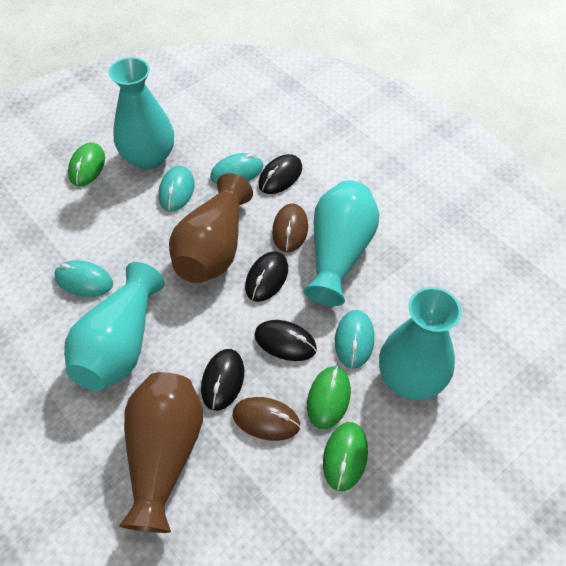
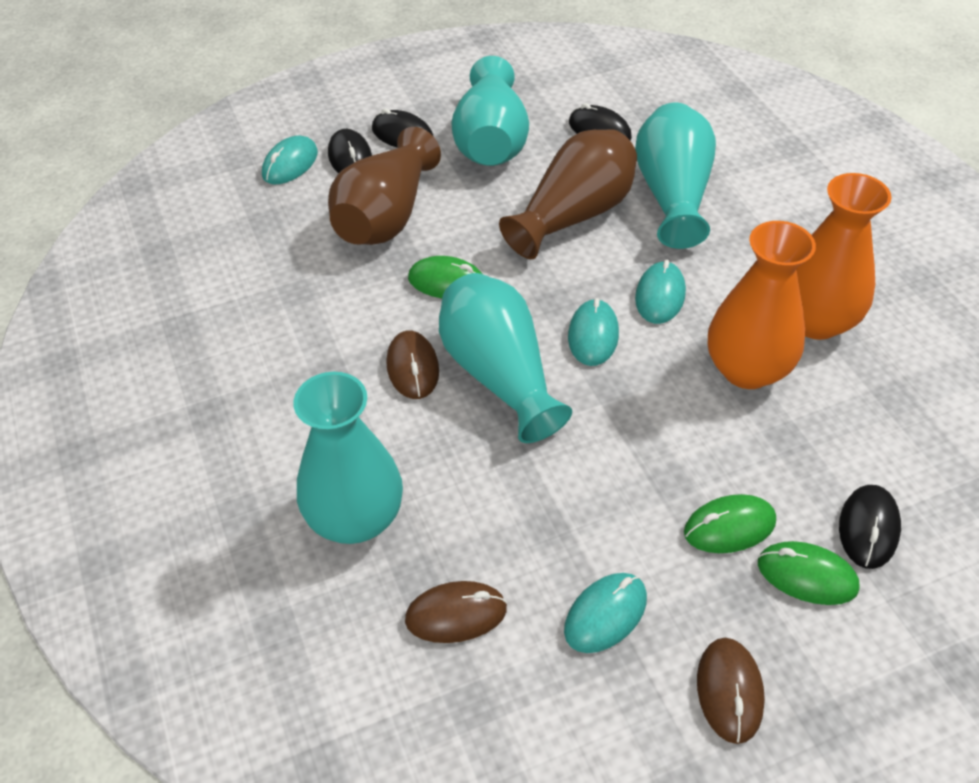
brown mouse: 2 -> 3
orange vase: 0 -> 2

